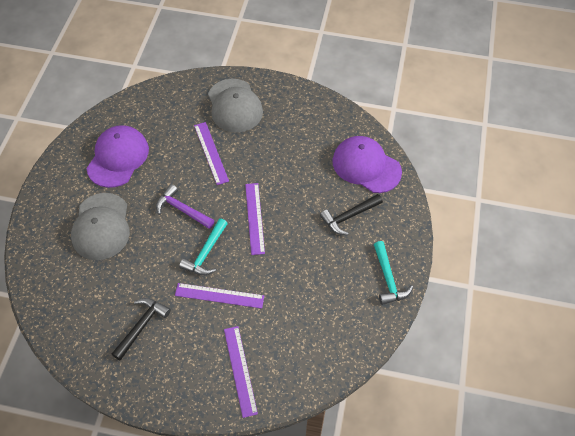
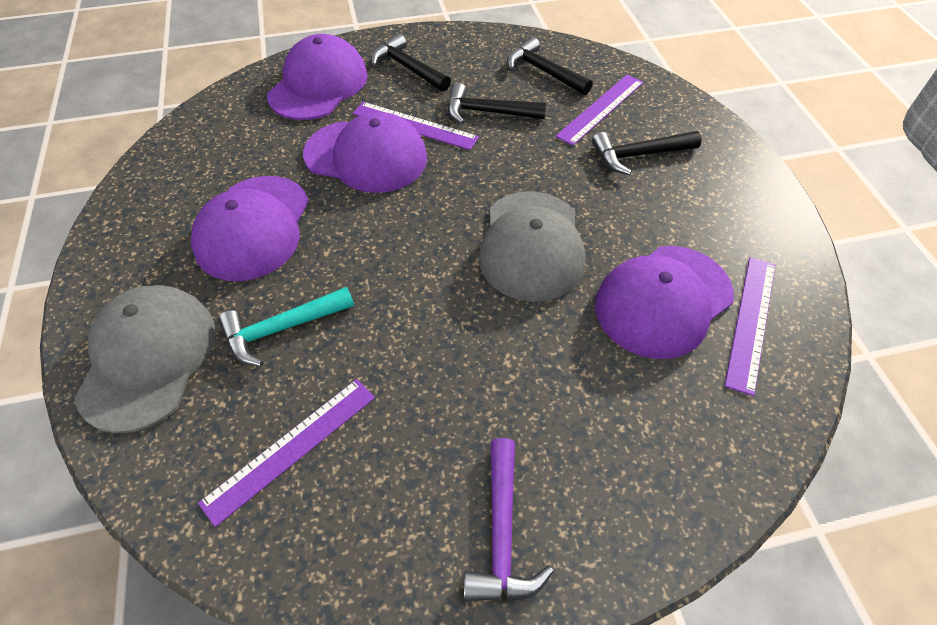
black hammer: 2 -> 4
purple cap: 2 -> 4
turquoise hammer: 2 -> 1

